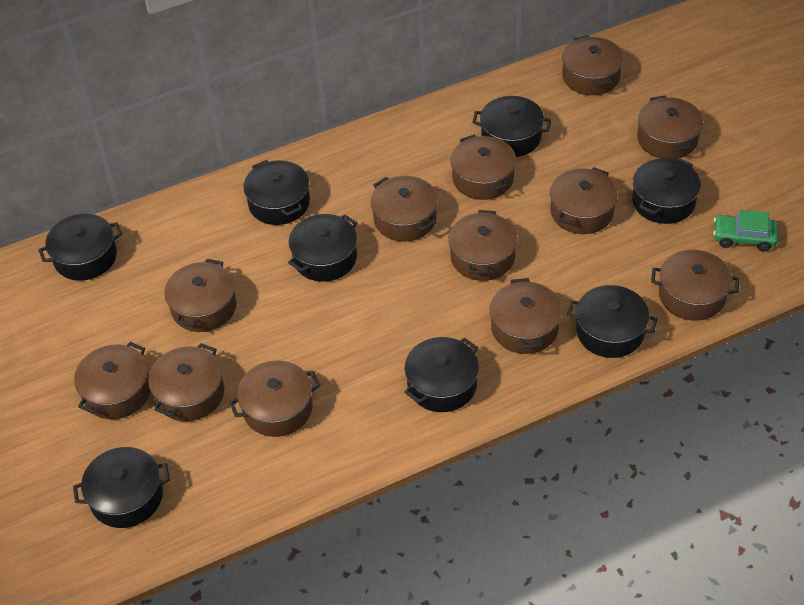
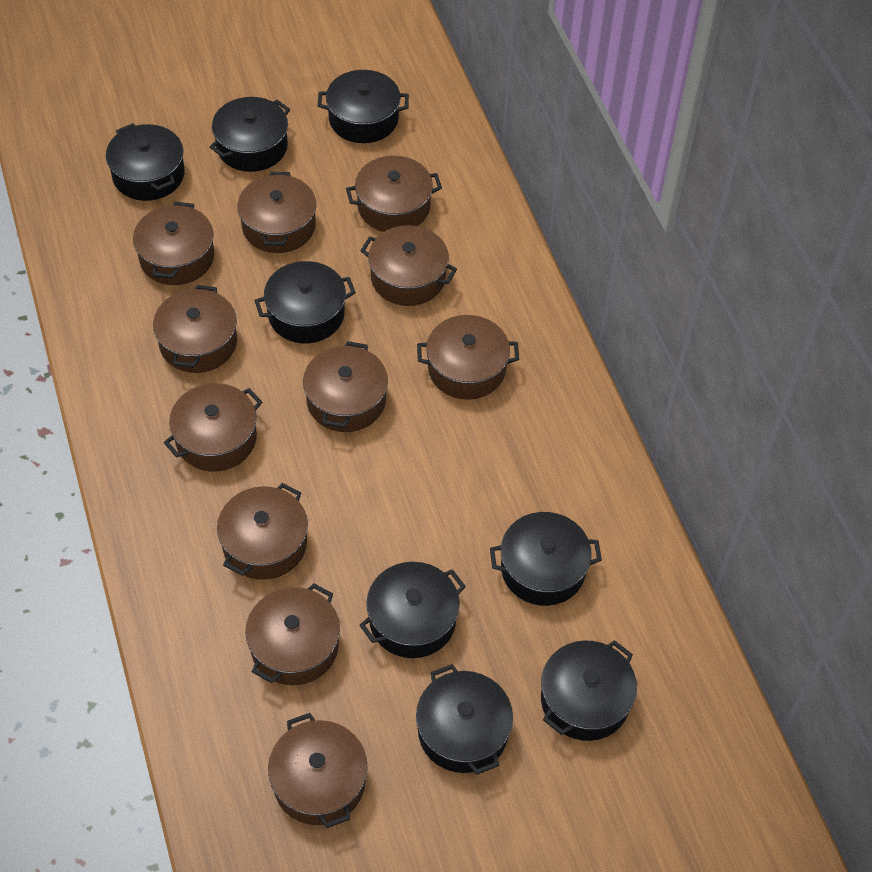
brown pot: 12 -> 11
green car: 1 -> 0

